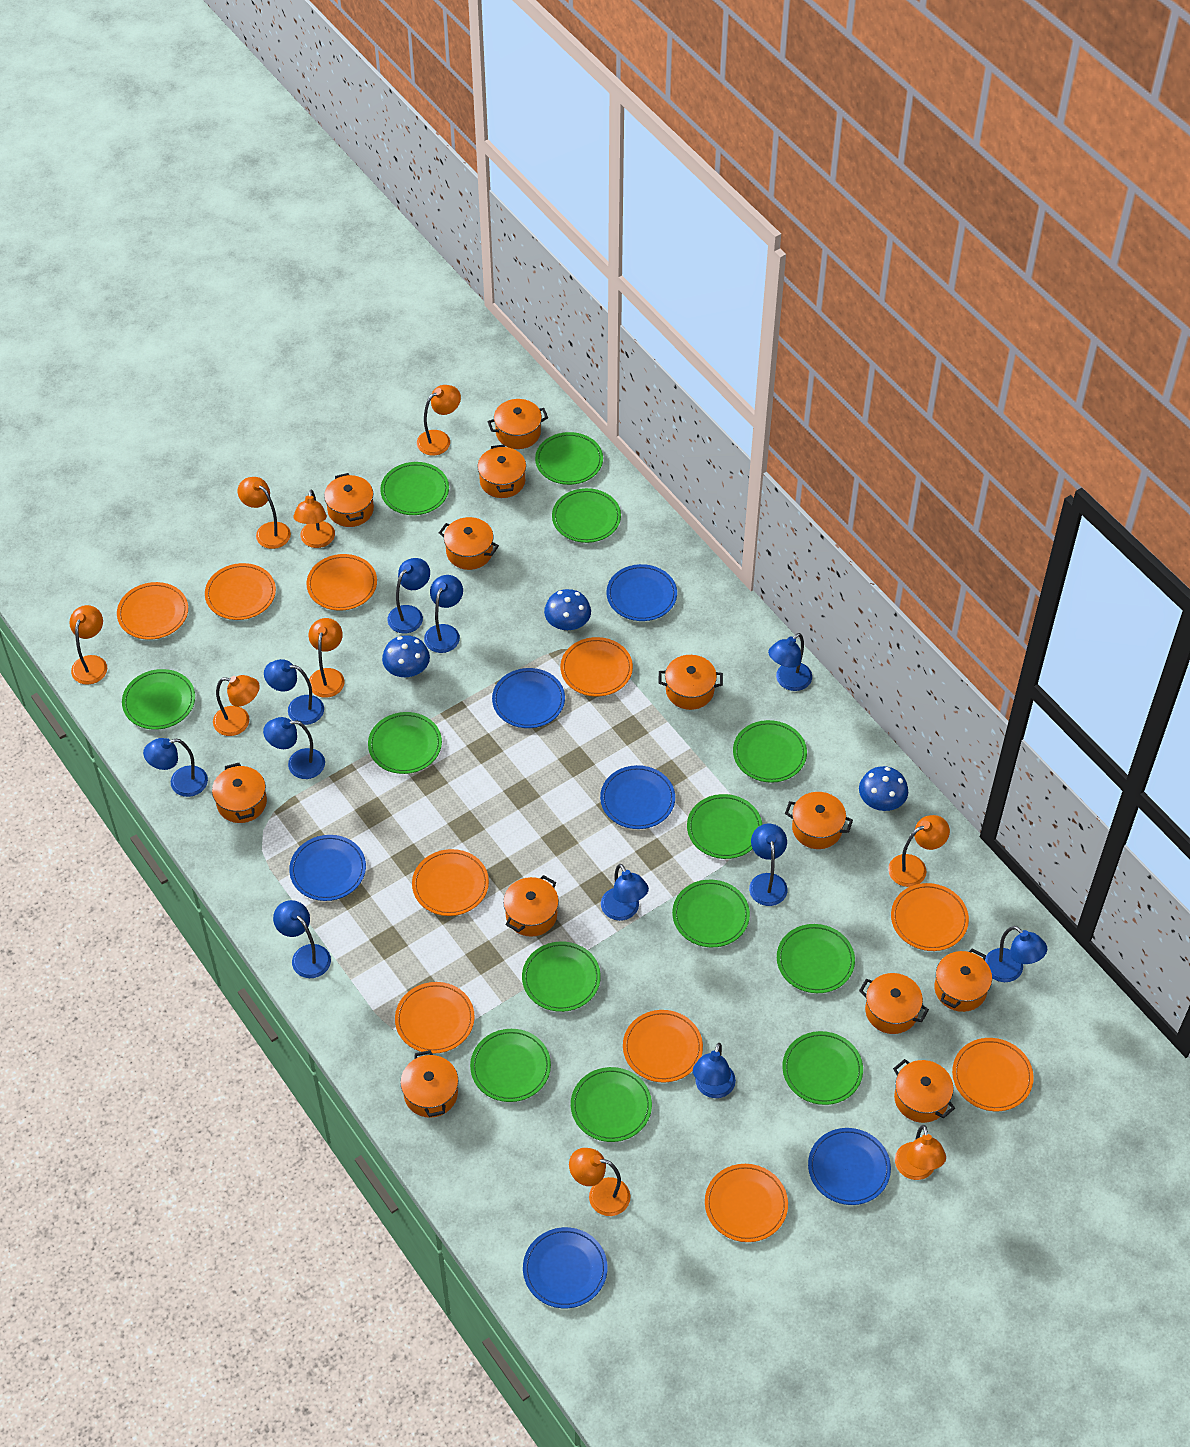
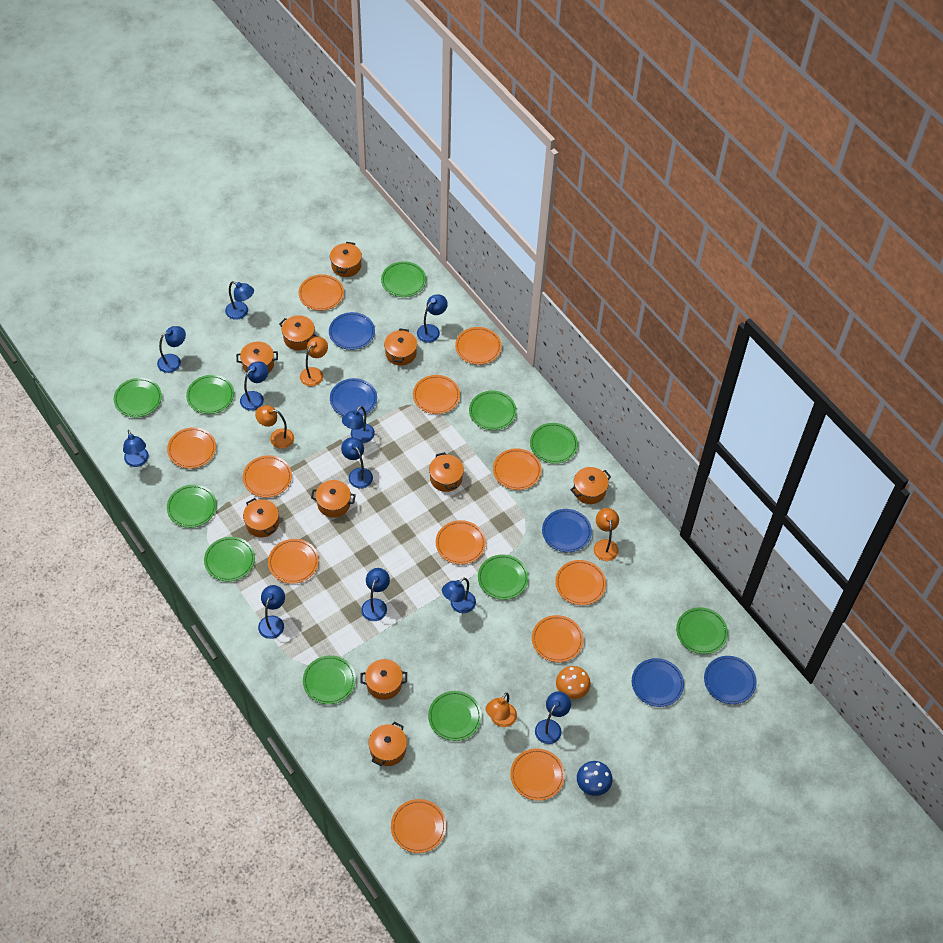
blue mushroom: 3 -> 1
blue plate: 6 -> 5
green plate: 13 -> 11
orange lamp: 9 -> 4
orange mushroom: 0 -> 1
orange plate: 10 -> 12
orange pot: 12 -> 10

